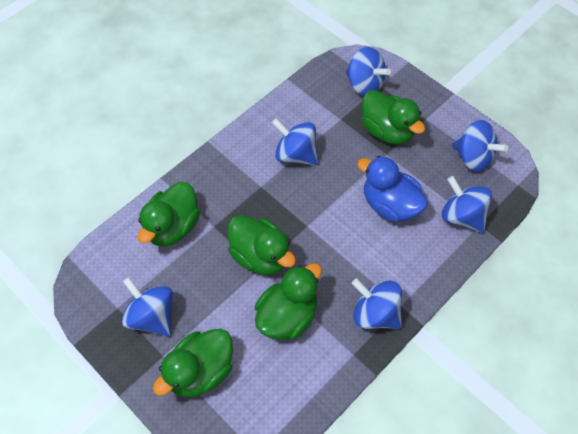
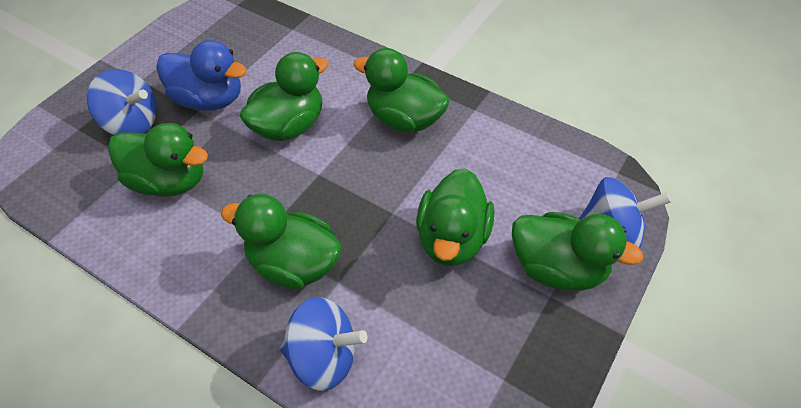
blue spinning top: 6 -> 3
green duck: 5 -> 6

